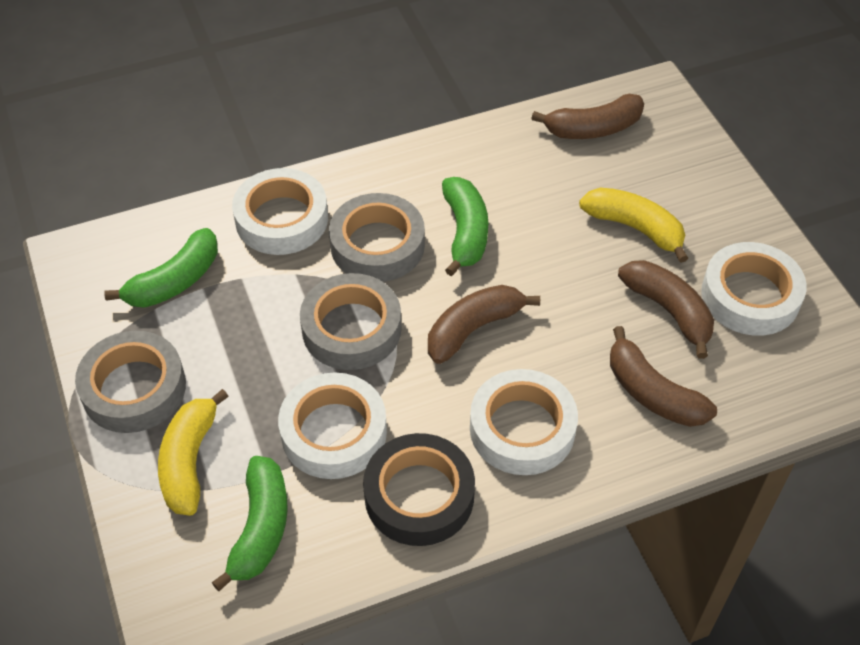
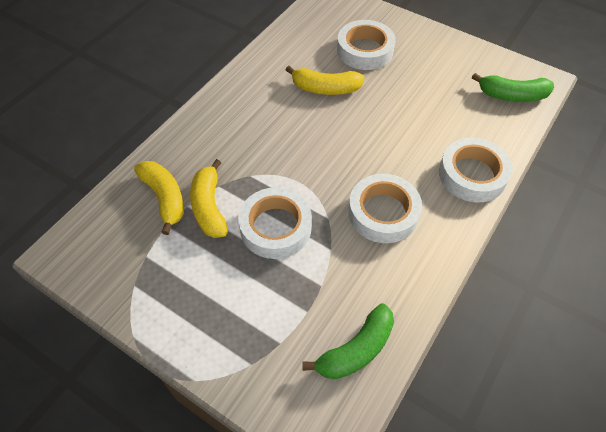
black tape: 1 -> 0
brown banana: 4 -> 0
green banana: 3 -> 2
grey tape: 3 -> 0
yellow banana: 2 -> 3

